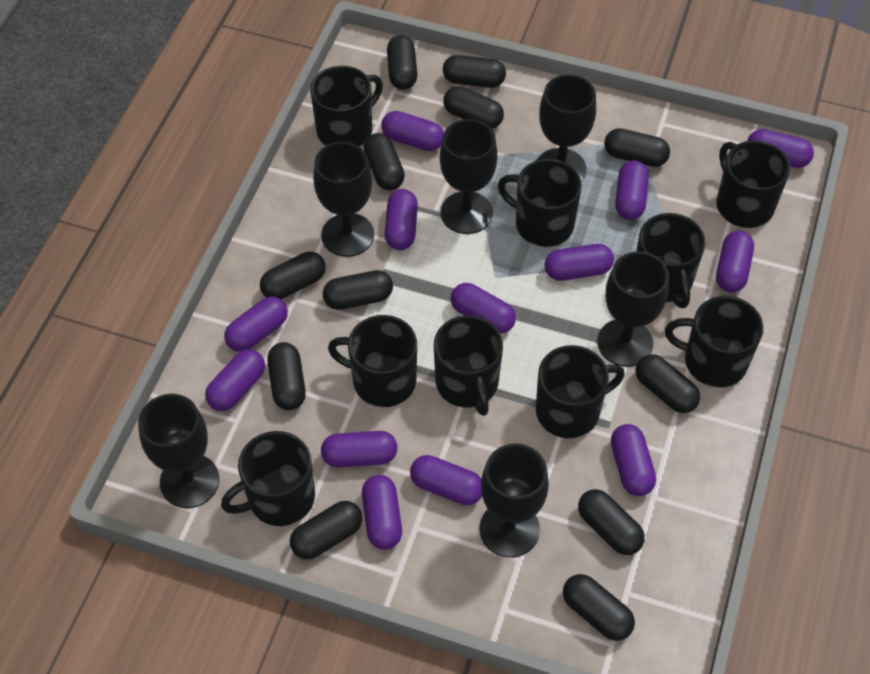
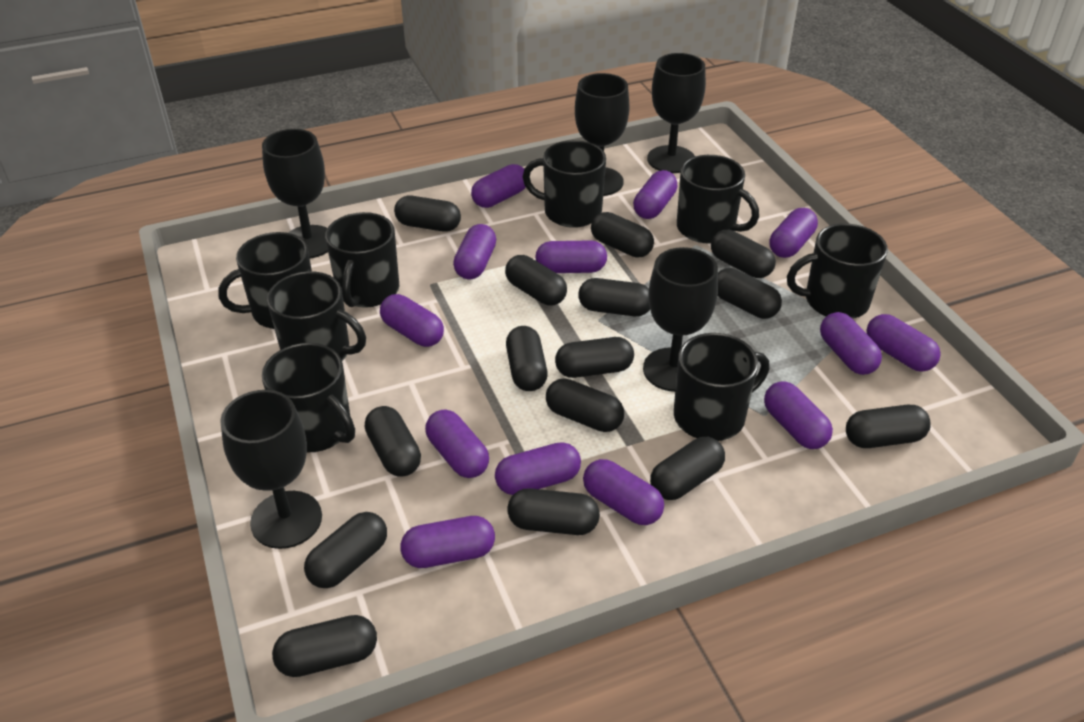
black capsule: 12 -> 15
black goblet: 6 -> 5
black mug: 9 -> 8

